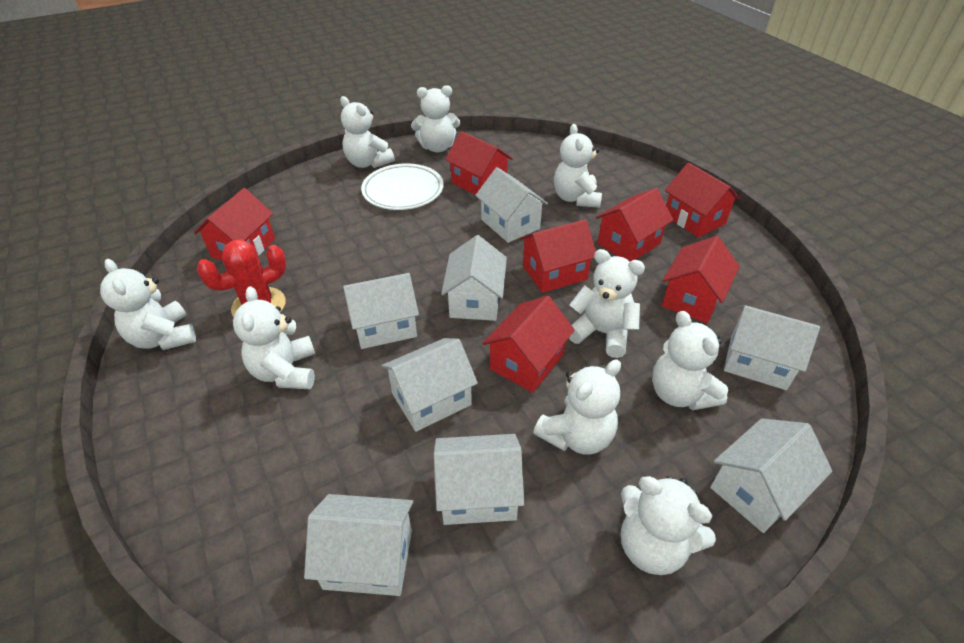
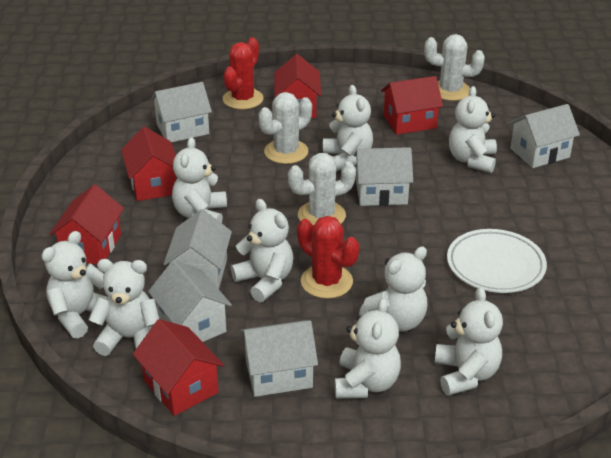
red cactus: 1 -> 2
red house: 7 -> 5
white cactus: 0 -> 3
white house: 8 -> 6

